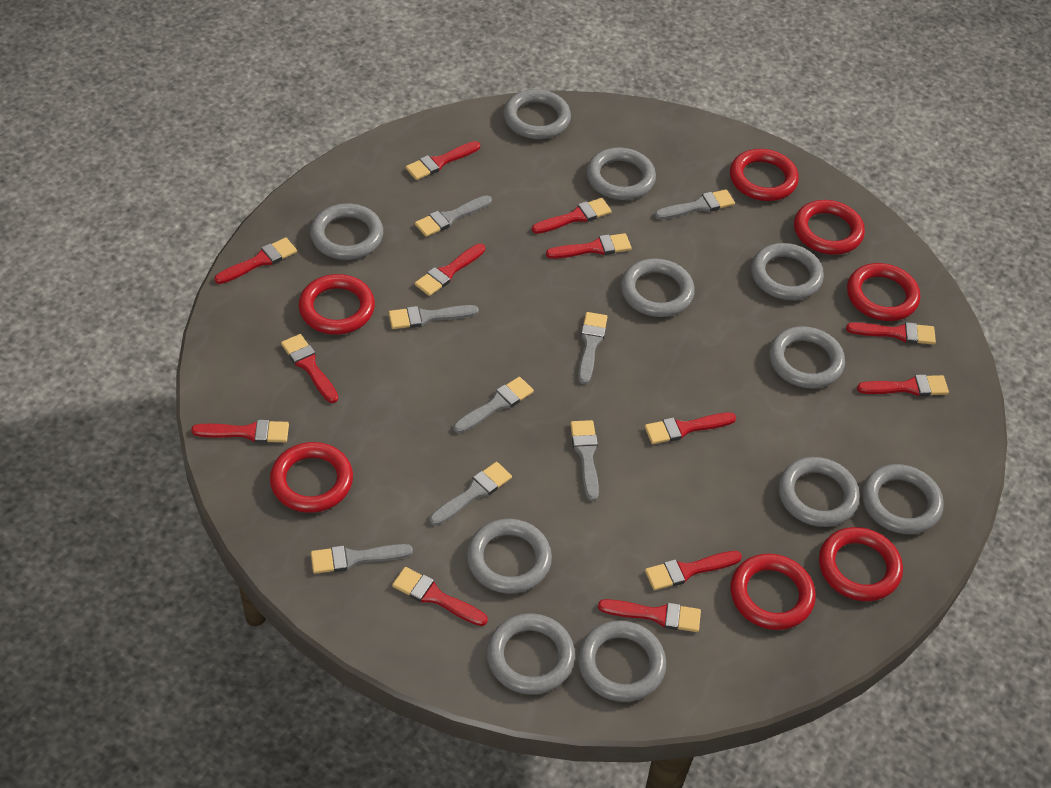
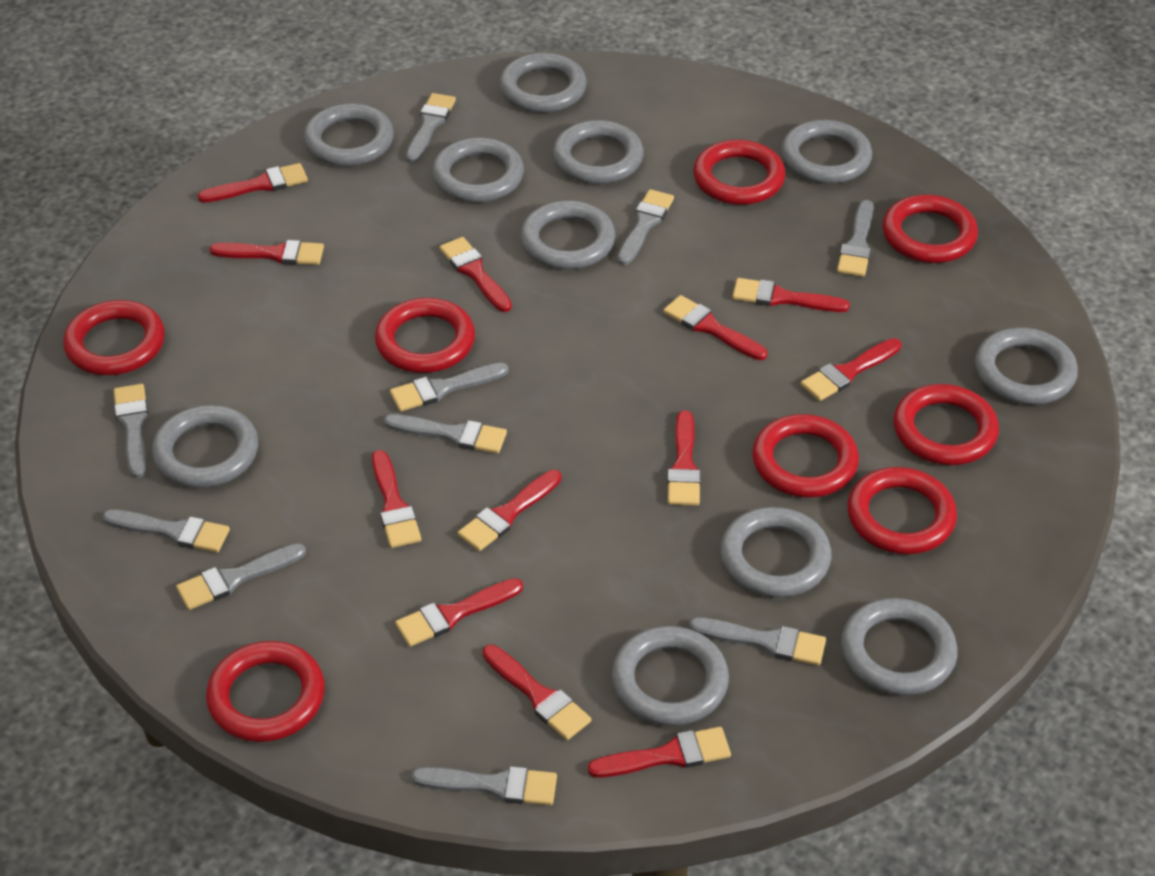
grey brush: 8 -> 10
red brush: 13 -> 12
red ring: 7 -> 8

